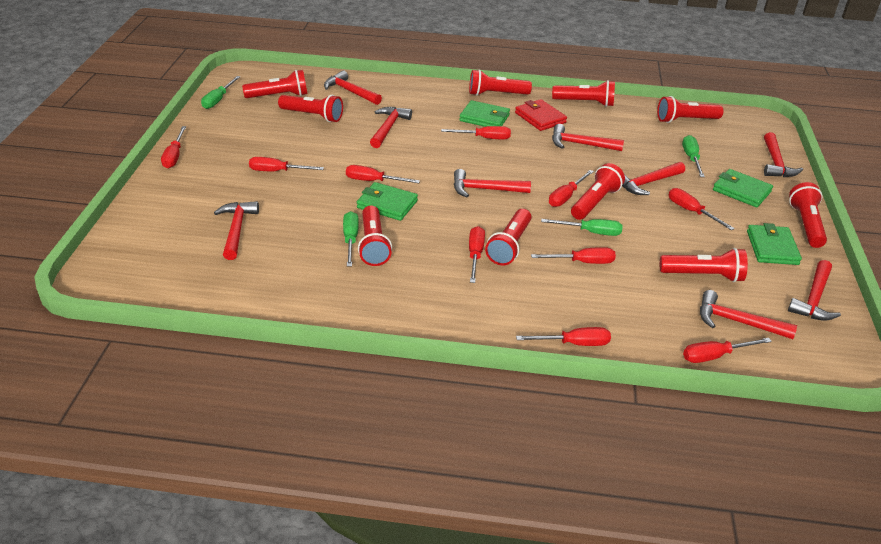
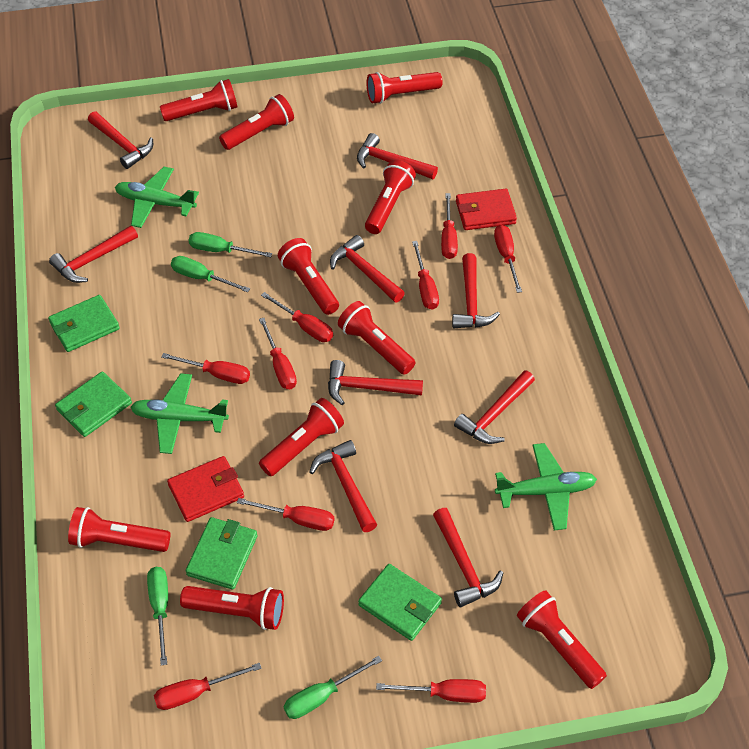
green plane: 0 -> 3
red screwdriver: 10 -> 9
red wallet: 1 -> 2

